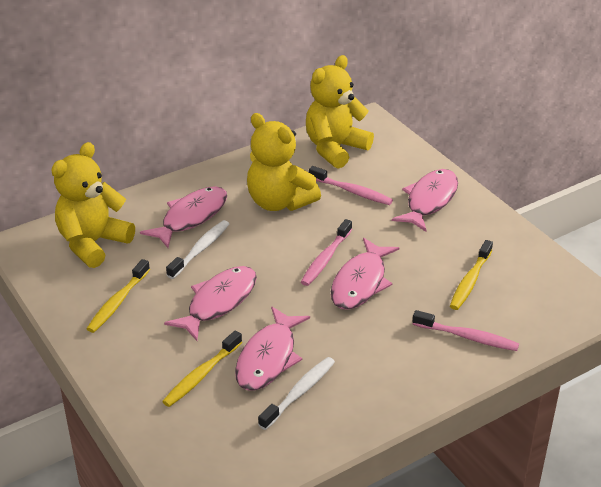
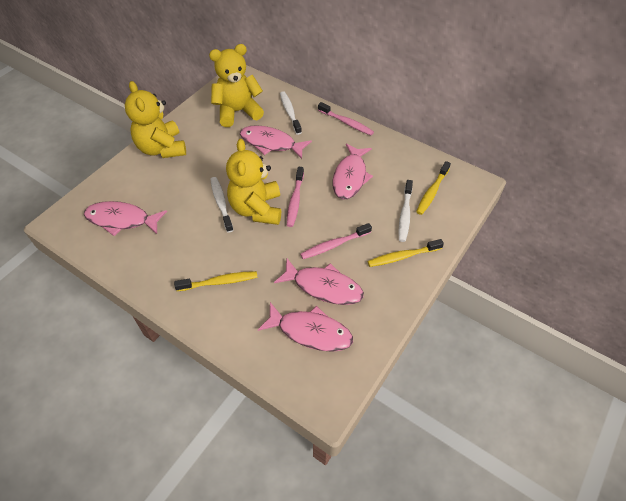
white toothbrush: 2 -> 3

